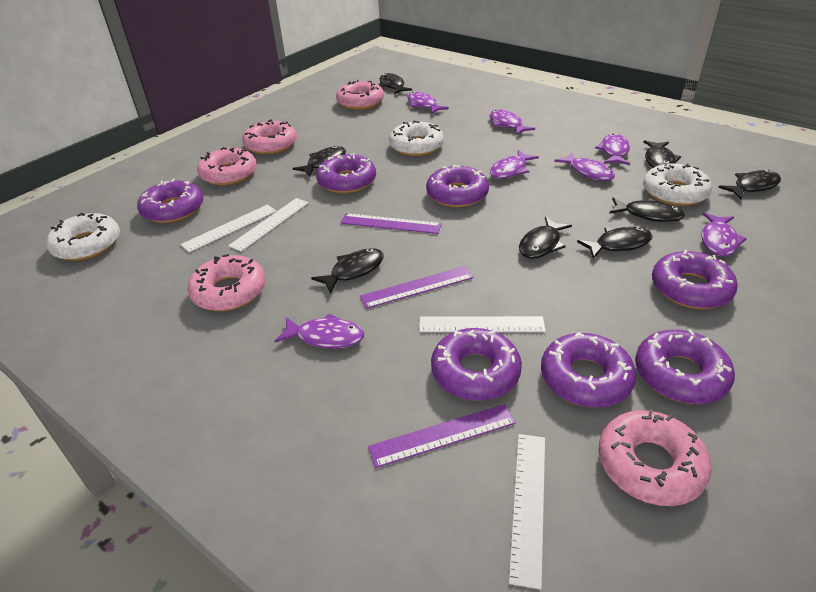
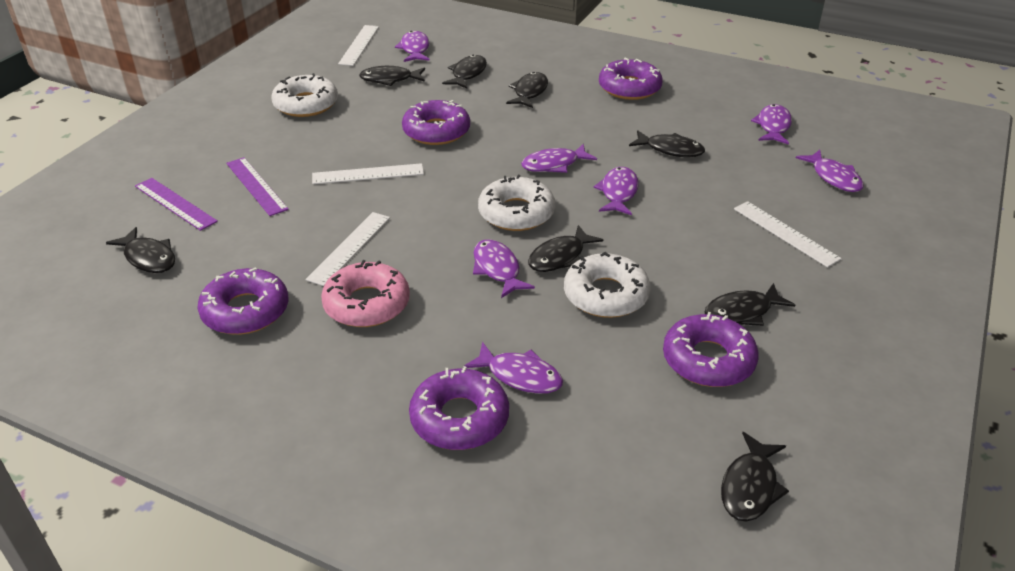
pink donut: 5 -> 1
purple donut: 7 -> 5
purple ruler: 3 -> 2

